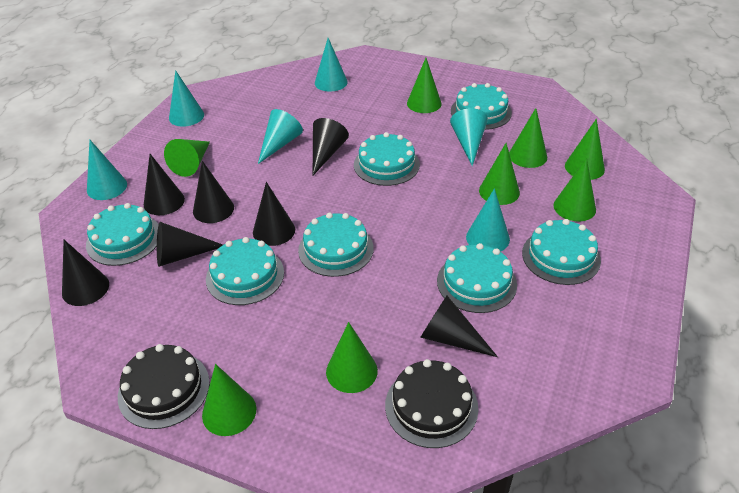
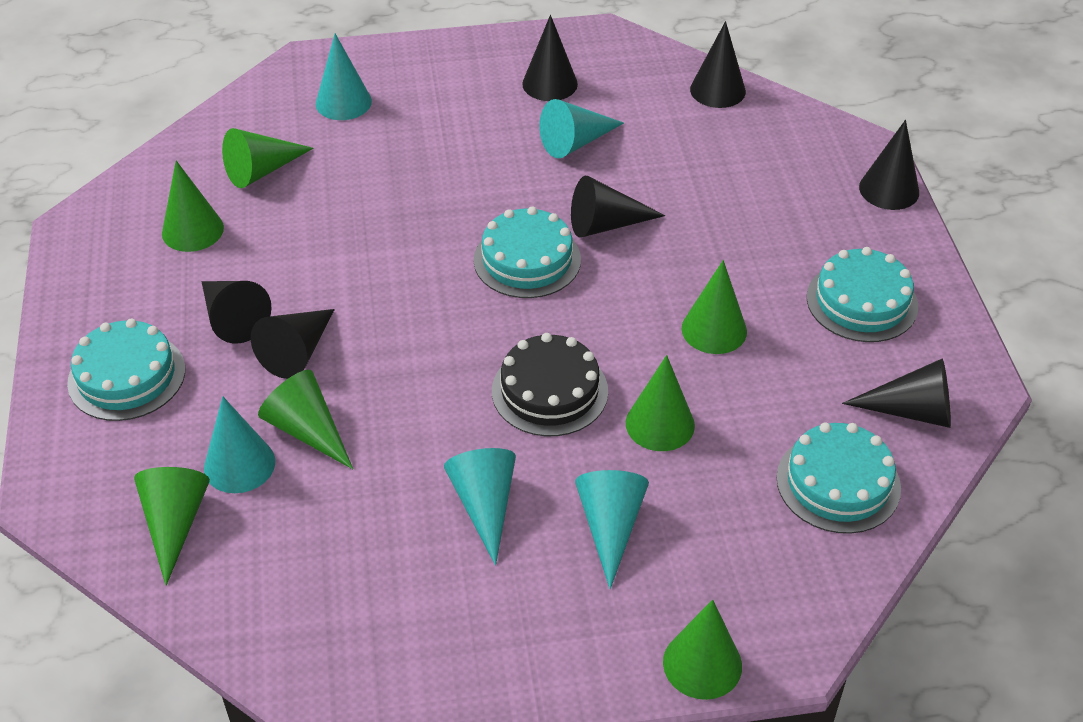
black cake: 2 -> 1
green cone: 8 -> 7
turquoise cake: 7 -> 4
turquoise cone: 6 -> 5

